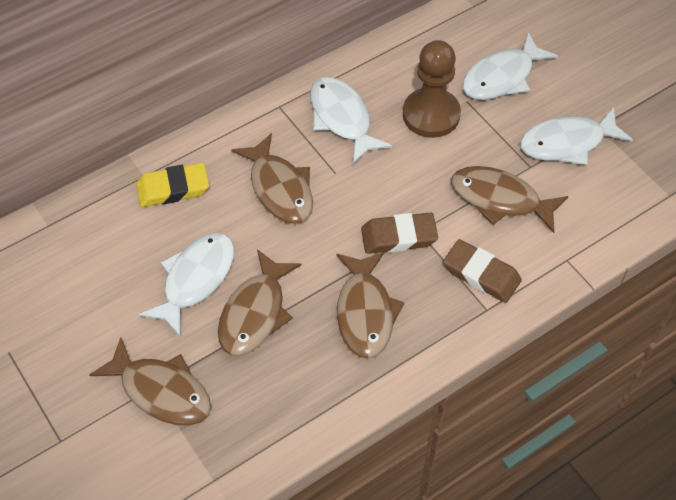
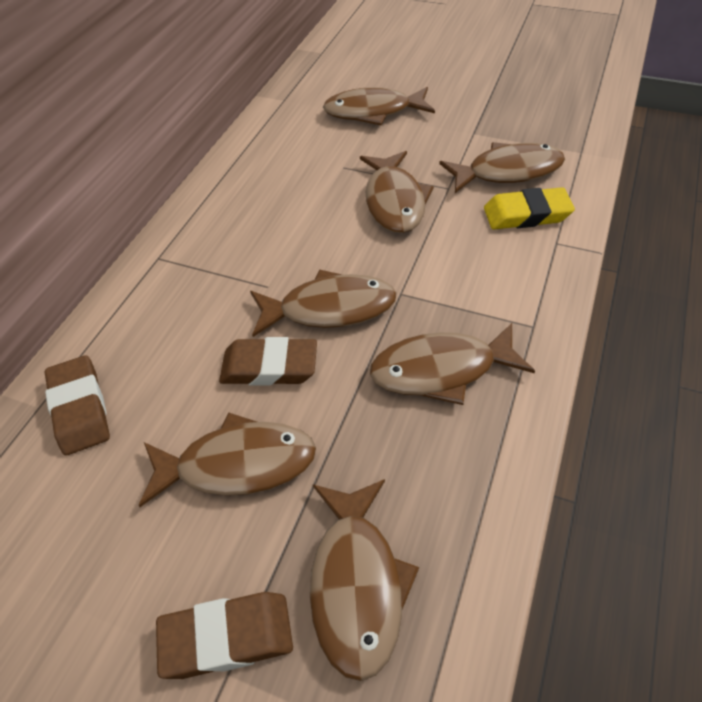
brown eraser: 2 -> 3
brown fish: 5 -> 7
brown pawn: 1 -> 0
white fish: 4 -> 0

